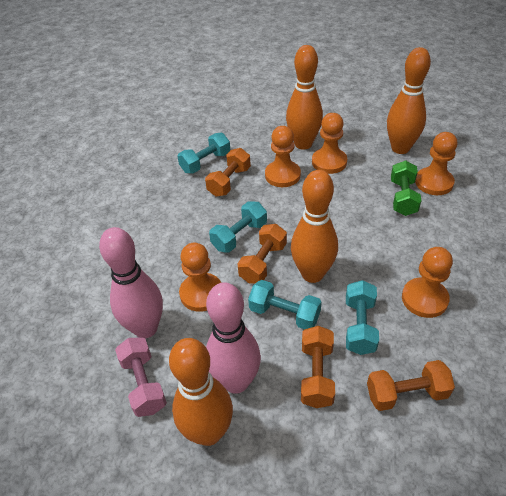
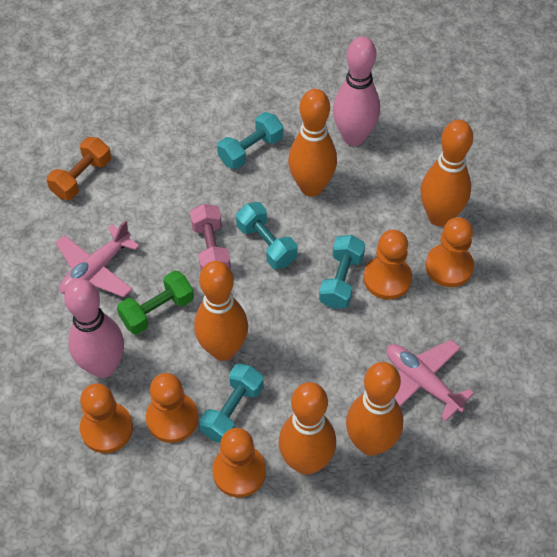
orange bowling pin: 4 -> 5
orange dumbbell: 4 -> 1
pink plane: 0 -> 2

